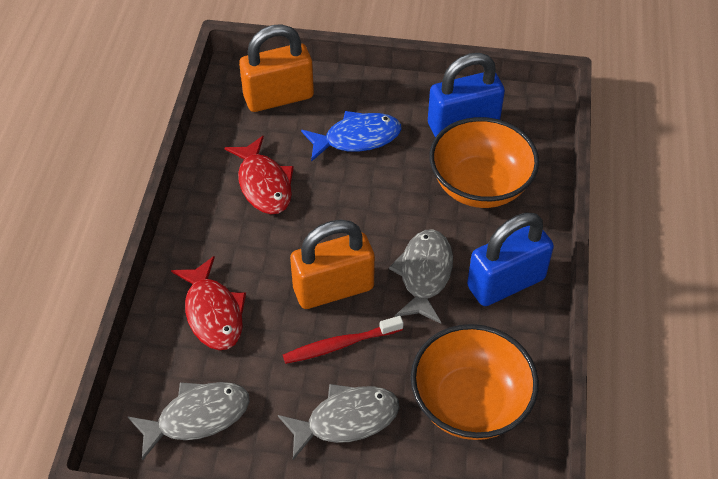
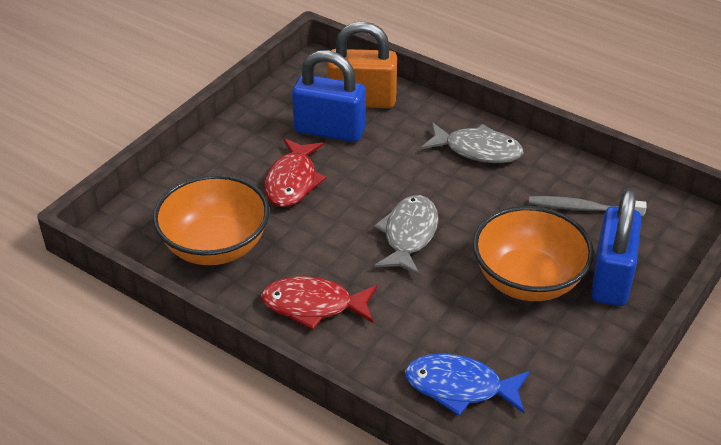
grey fish: 3 -> 2
grey toothbrush: 0 -> 1
orange padlock: 2 -> 1
red toothbrush: 1 -> 0

